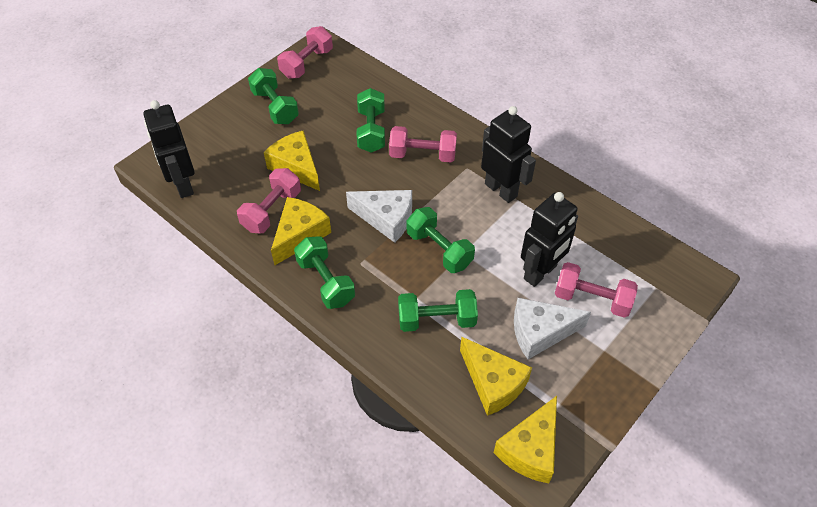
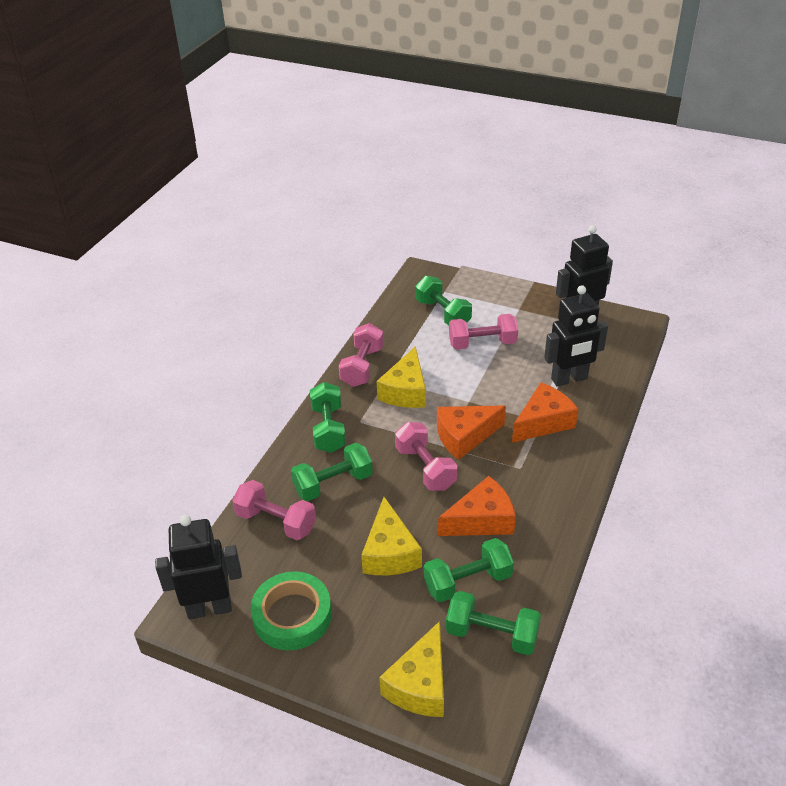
green tape: 0 -> 1
orange cheese: 0 -> 3
white cheese: 2 -> 0
yellow cheese: 4 -> 3

